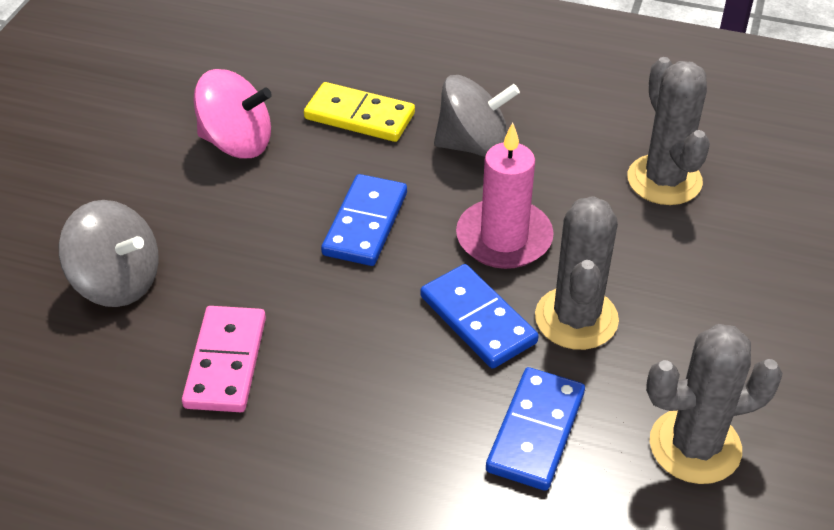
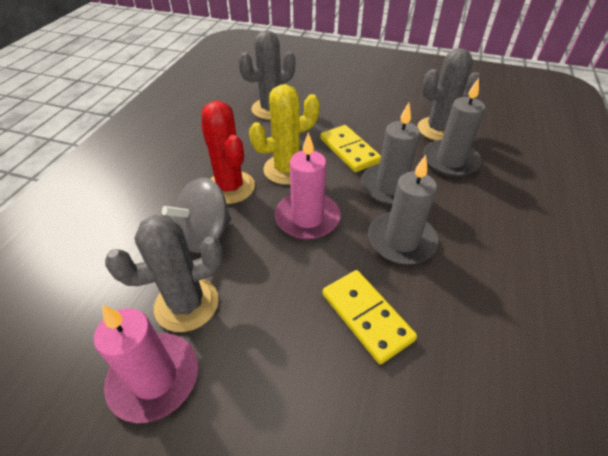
blue domino: 3 -> 0
grey candle: 0 -> 3
grey spinning top: 2 -> 1
pink candle: 1 -> 2
pink domino: 1 -> 0
pink spinning top: 1 -> 0
red cactus: 0 -> 1
yellow cactus: 0 -> 1
yellow domino: 1 -> 2

